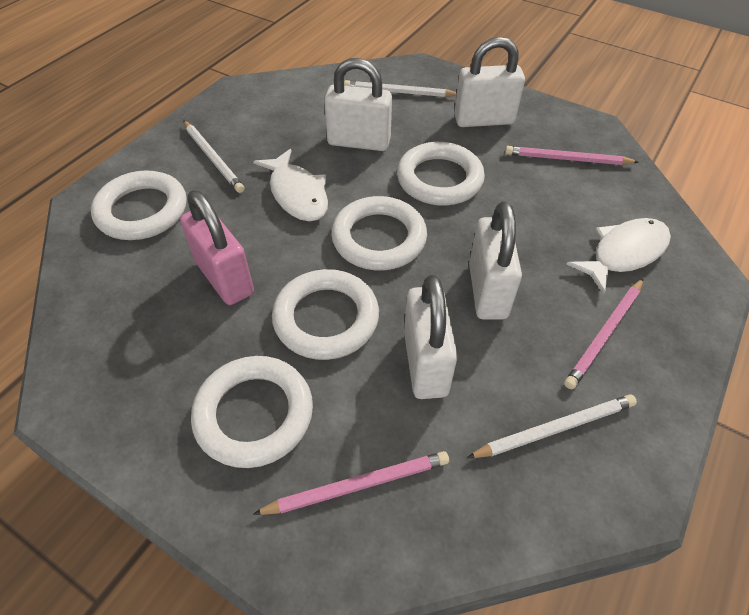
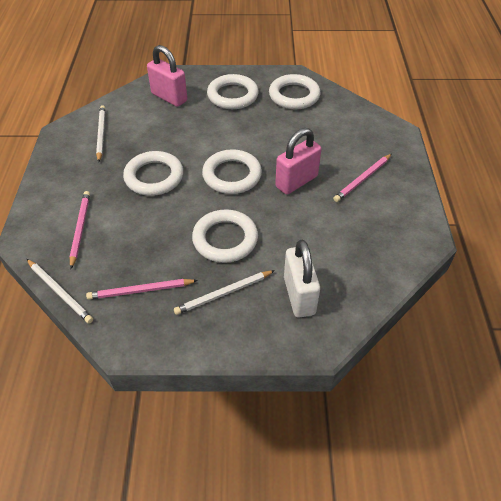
pink padlock: 1 -> 2
white fish: 2 -> 0
white padlock: 4 -> 1

